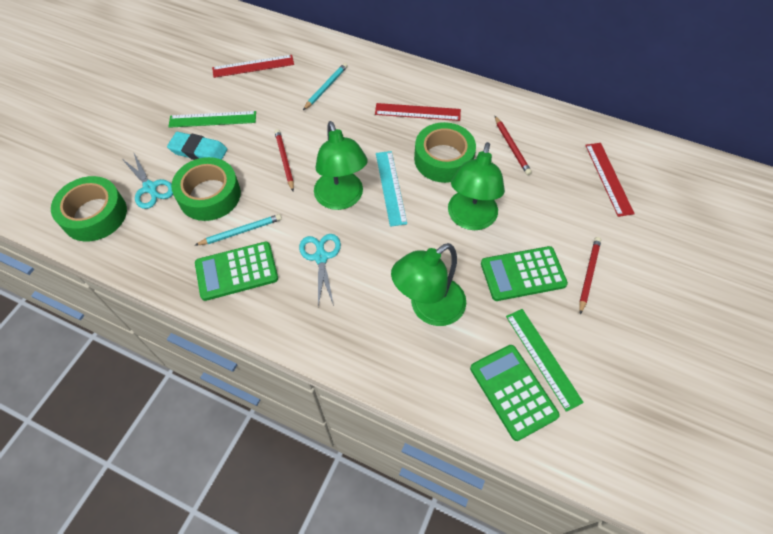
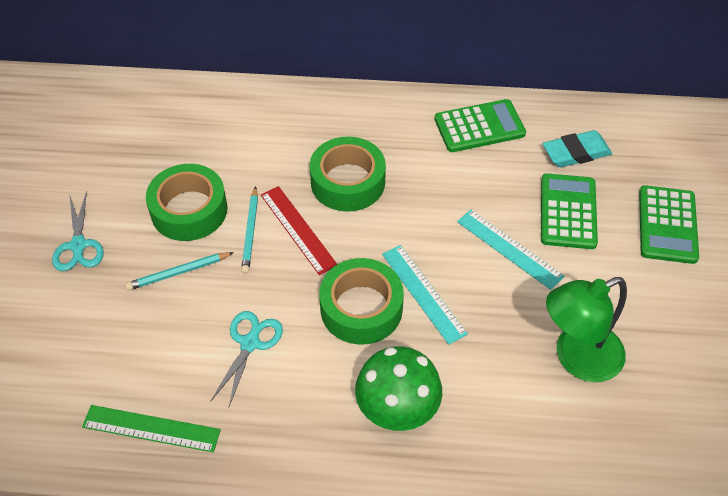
green lamp: 3 -> 1
green mushroom: 0 -> 1
green ruler: 2 -> 1
red pencil: 3 -> 0
red ruler: 3 -> 1
turquoise ruler: 1 -> 2

